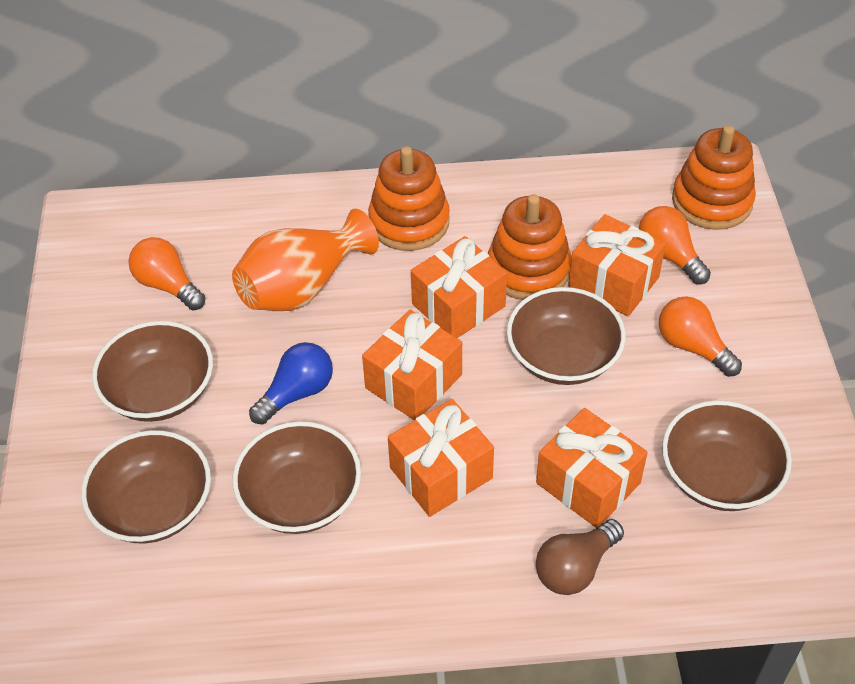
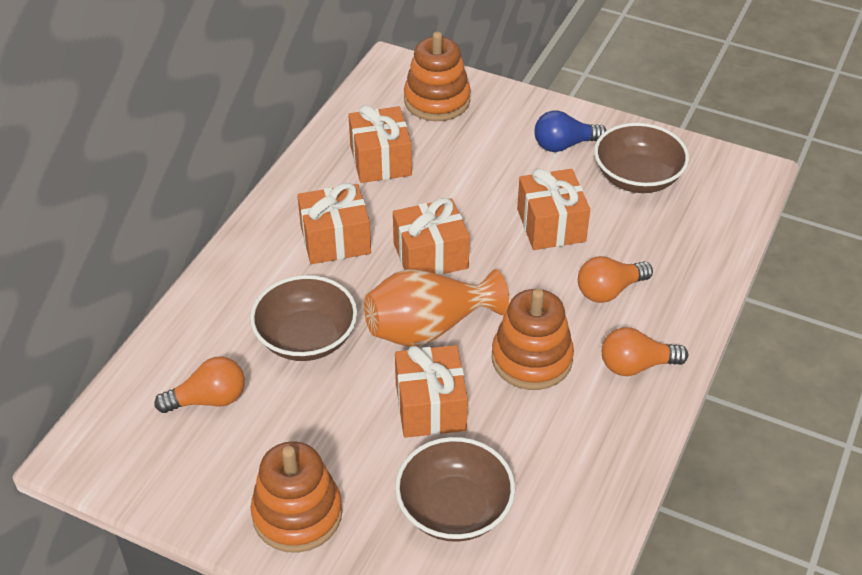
brown bowl: 5 -> 3
brown light bulb: 1 -> 0

